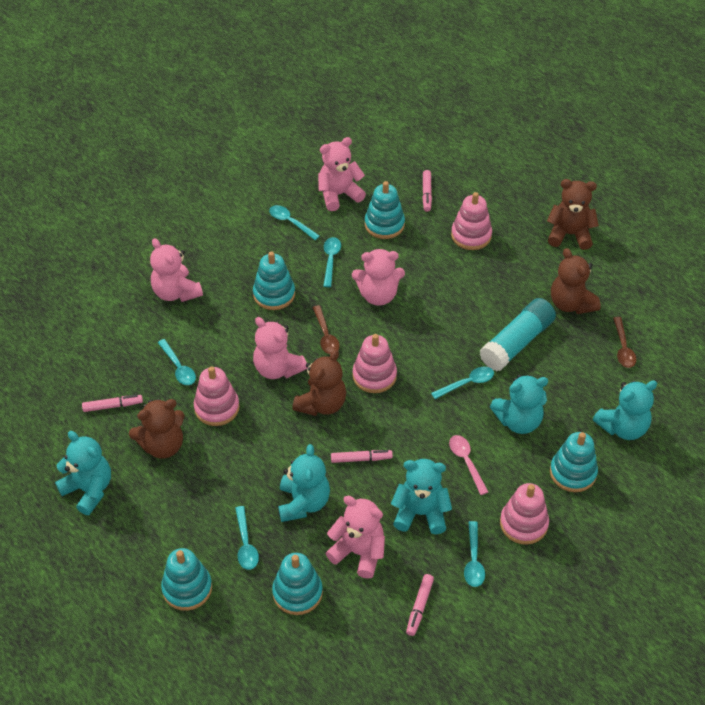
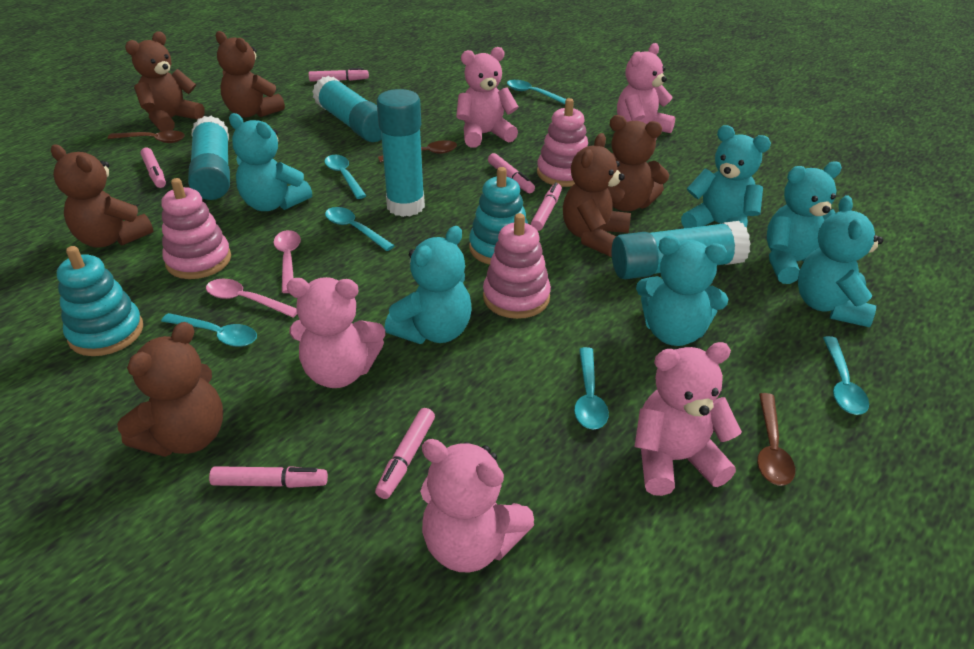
brown spoon: 2 -> 3
brown teddy bear: 4 -> 6
pink marker: 4 -> 6
pink spoon: 1 -> 2
pink stacking toy: 4 -> 3
turquoise glue stick: 1 -> 4
turquoise stacking toy: 5 -> 2
turquoise teddy bear: 5 -> 6

